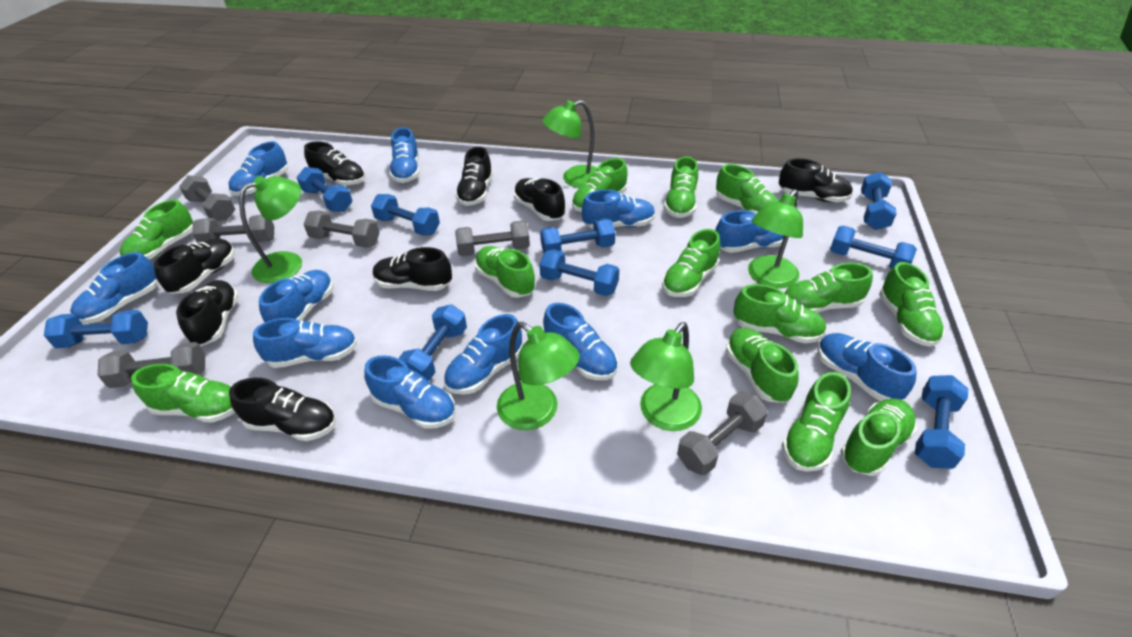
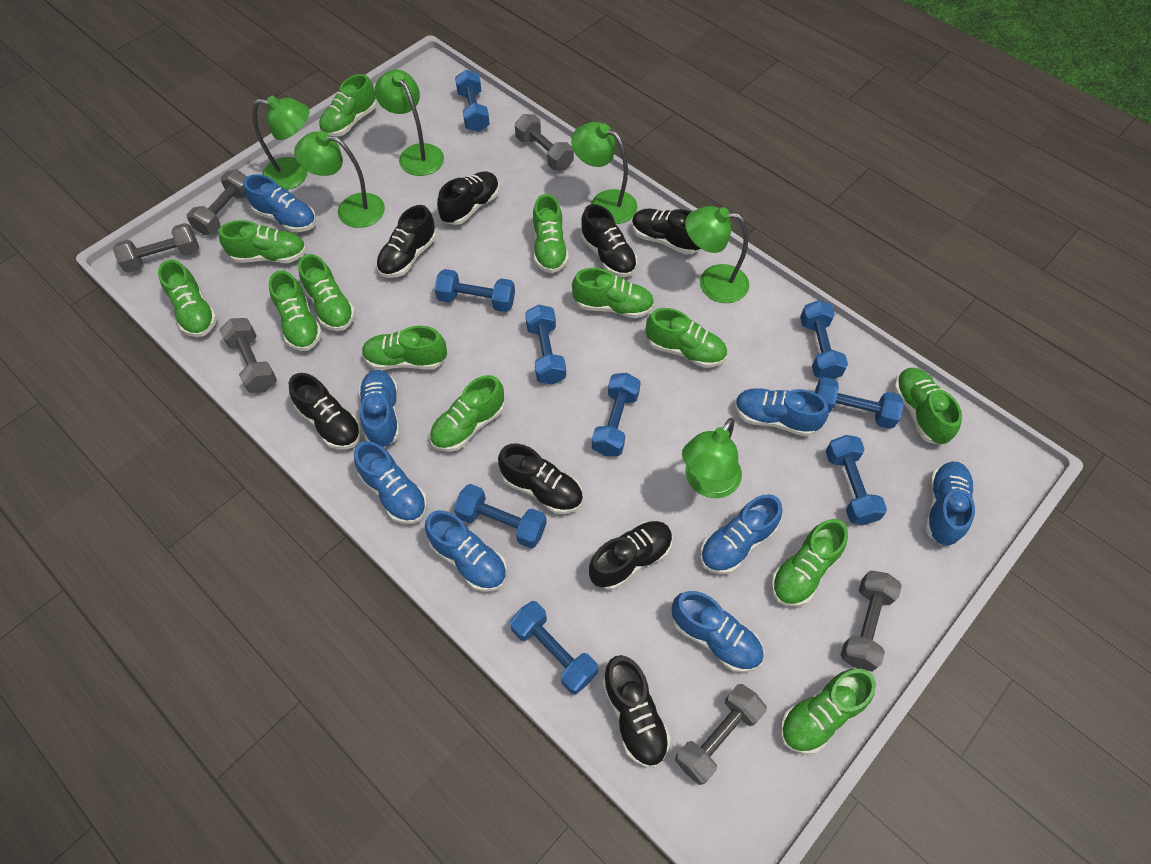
blue shoe: 11 -> 8
green lamp: 5 -> 6

